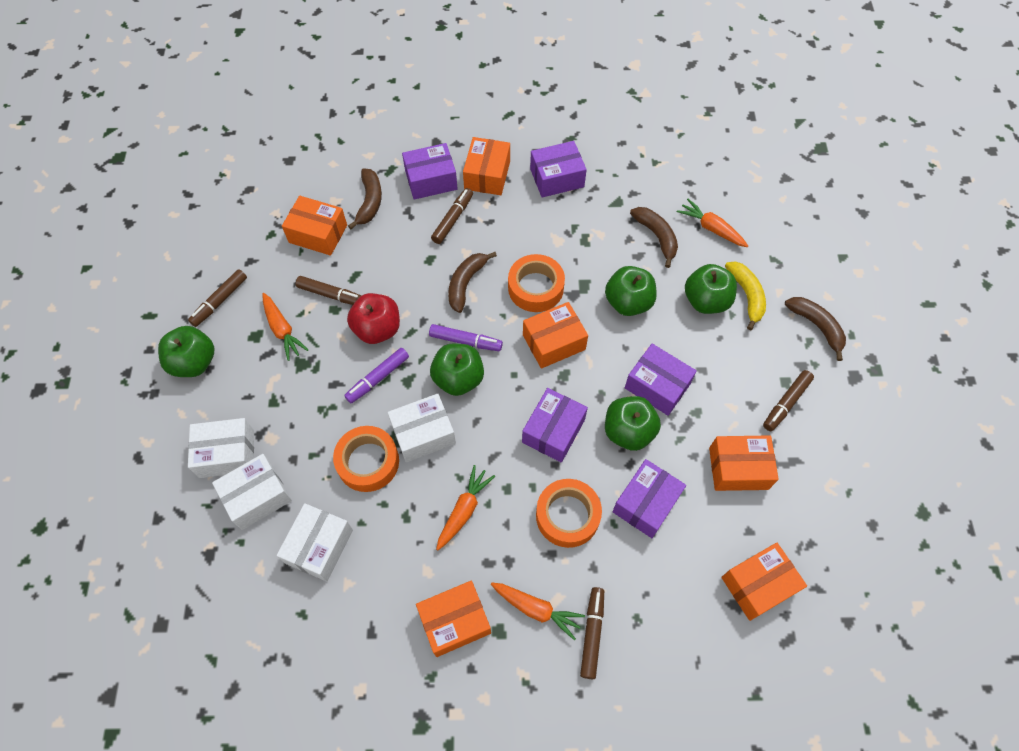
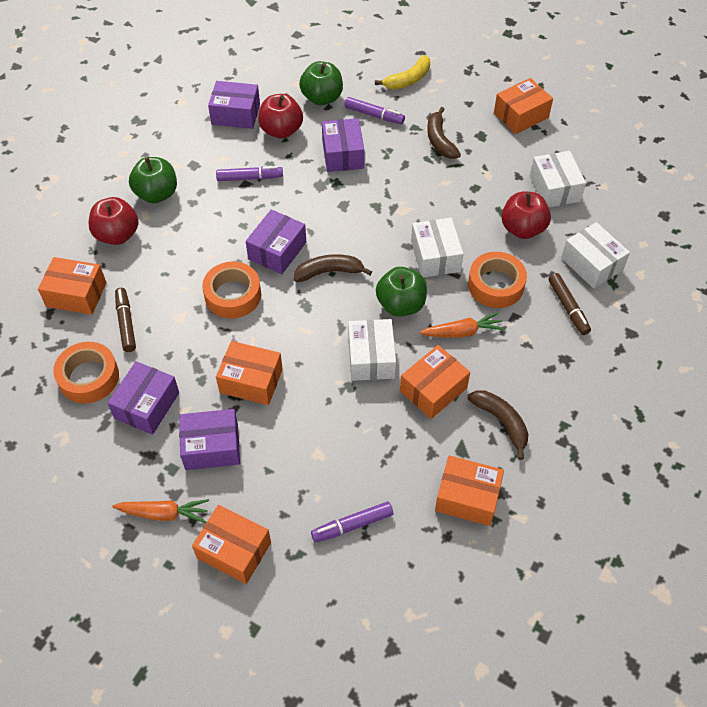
brown banana: 4 -> 3
brown marker: 5 -> 2
green apple: 5 -> 3
orange carrot: 4 -> 2
purple marker: 2 -> 3
red apple: 1 -> 3

